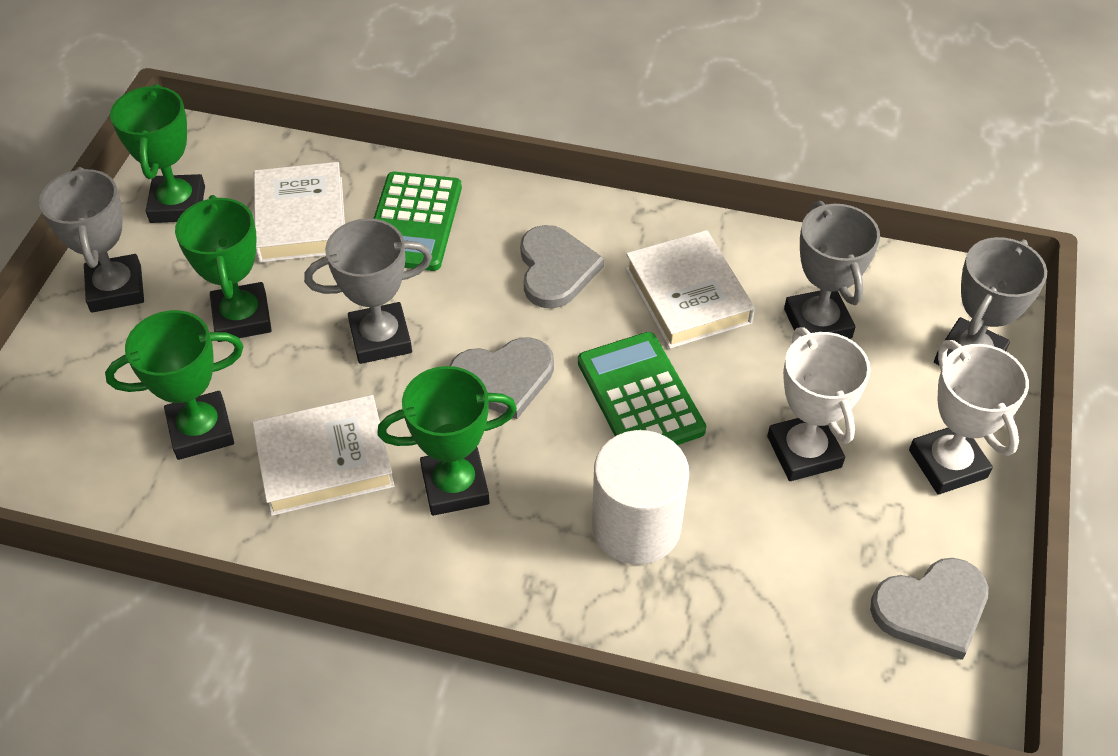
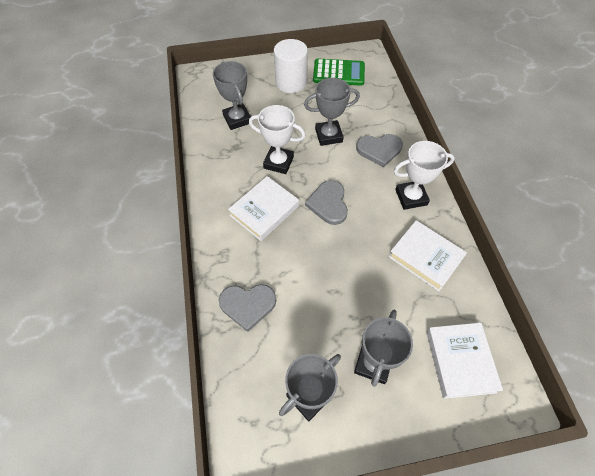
green calculator: 2 -> 1
green trophy: 4 -> 0

